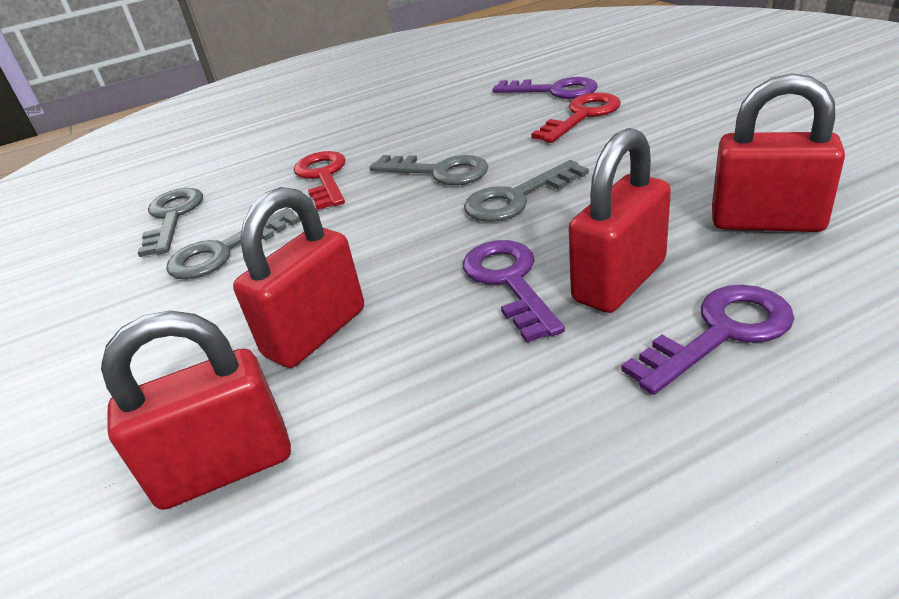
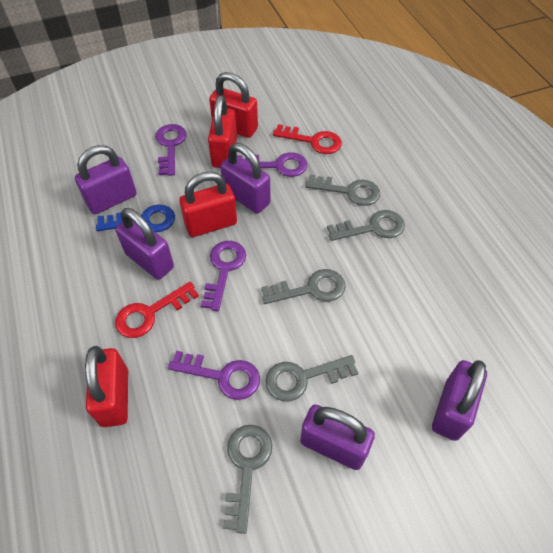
blue key: 0 -> 1
grey key: 4 -> 5
purple key: 3 -> 4
purple padlock: 0 -> 5

